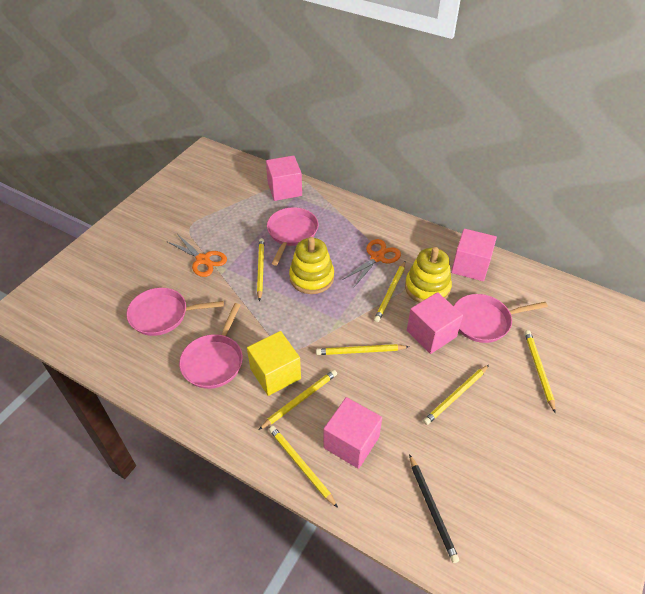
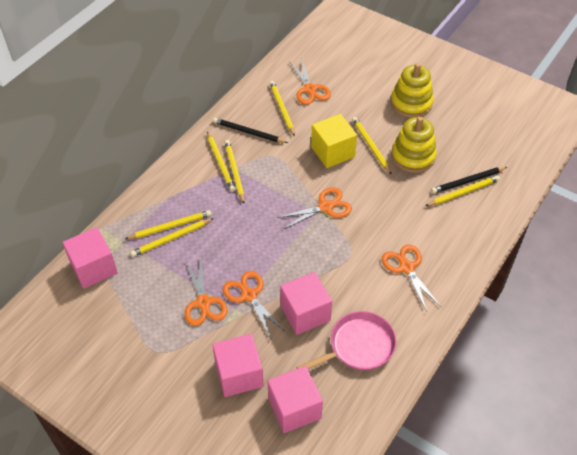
black pencil: 1 -> 2
orange scissors: 2 -> 5
pink pan: 4 -> 1

